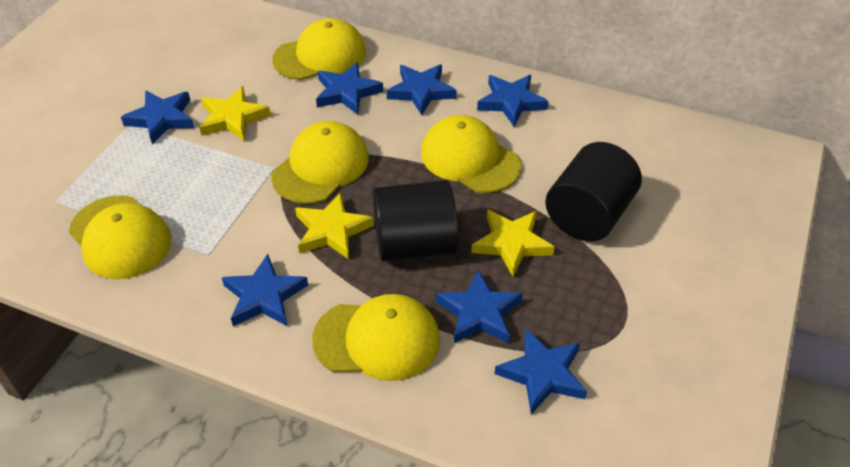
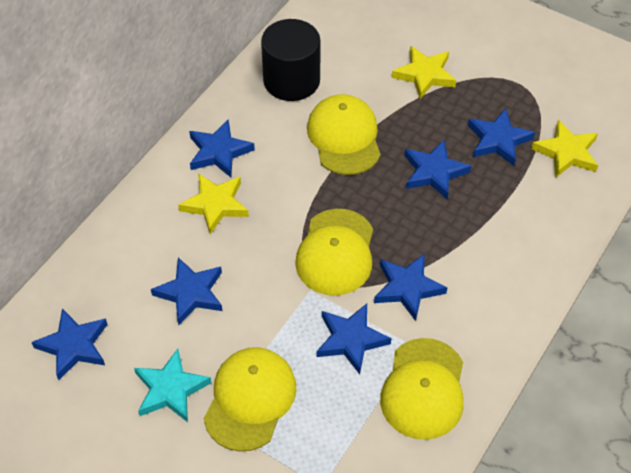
black cylinder: 2 -> 1
turquoise star: 0 -> 1
yellow cap: 5 -> 4

